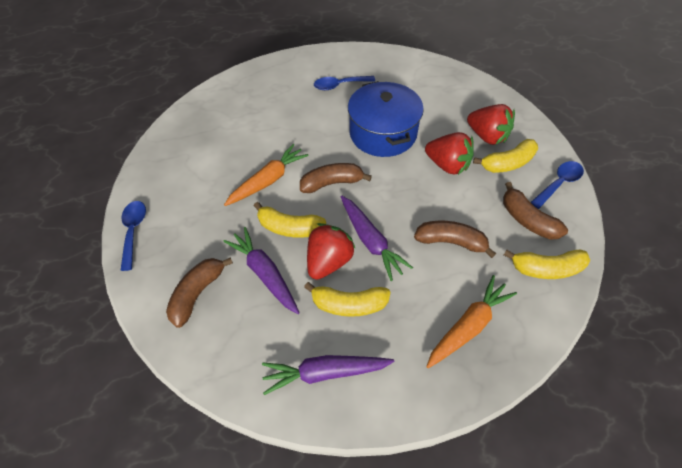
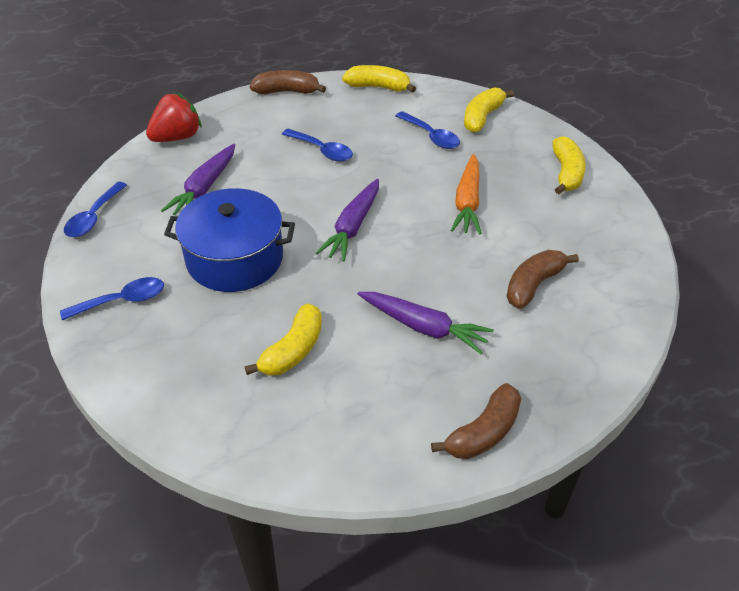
blue spoon: 3 -> 4
brown banana: 4 -> 3
orange carrot: 2 -> 1
red strawberry: 3 -> 1

